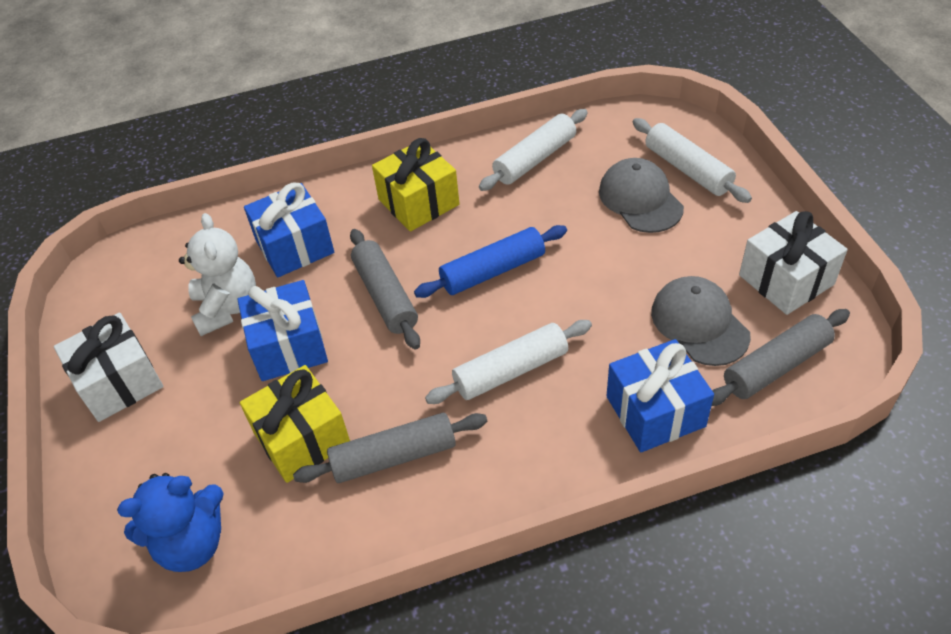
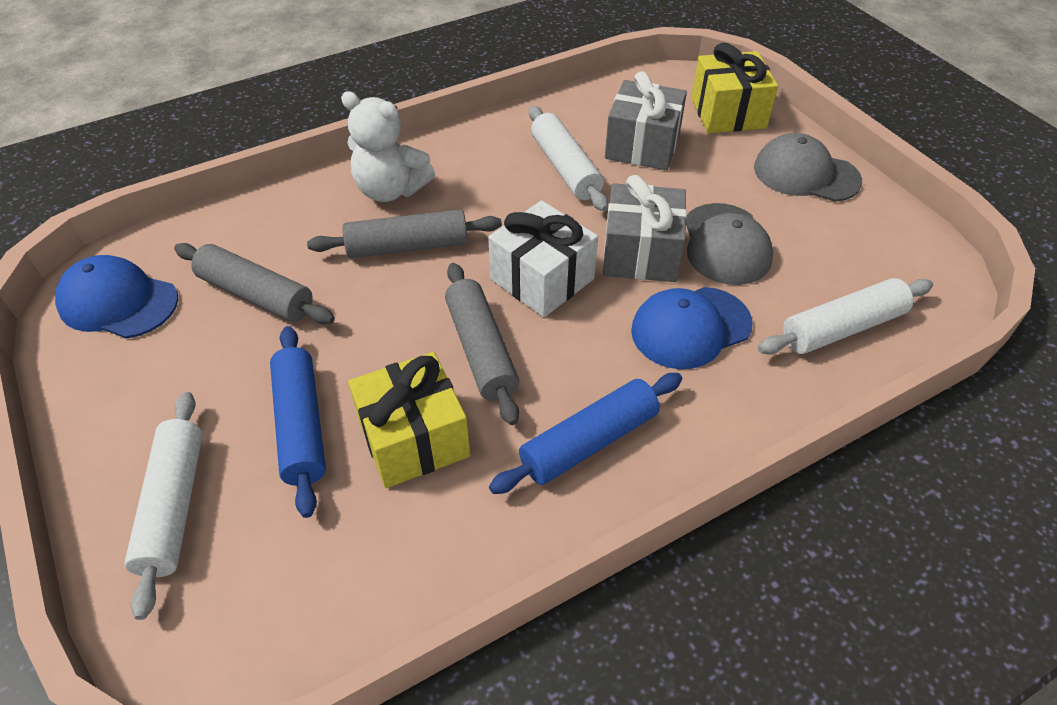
blue cap: 0 -> 2
blue gift: 3 -> 0
blue rolling pin: 1 -> 2
blue teddy bear: 1 -> 0
grey gift: 0 -> 2
white gift: 2 -> 1

